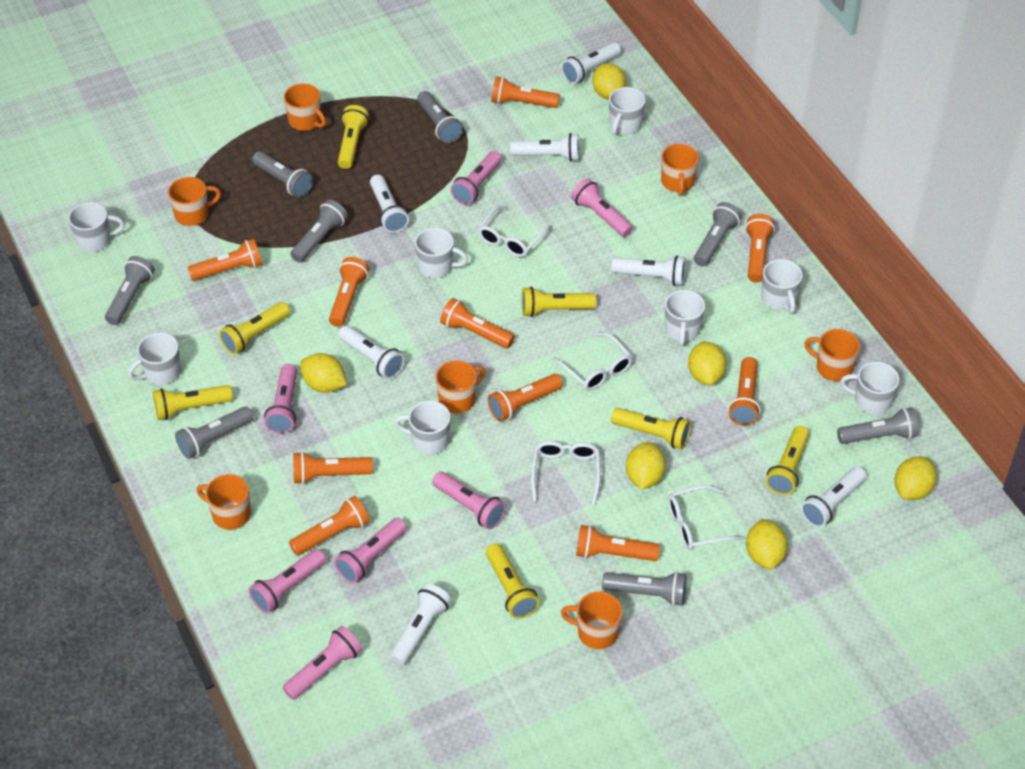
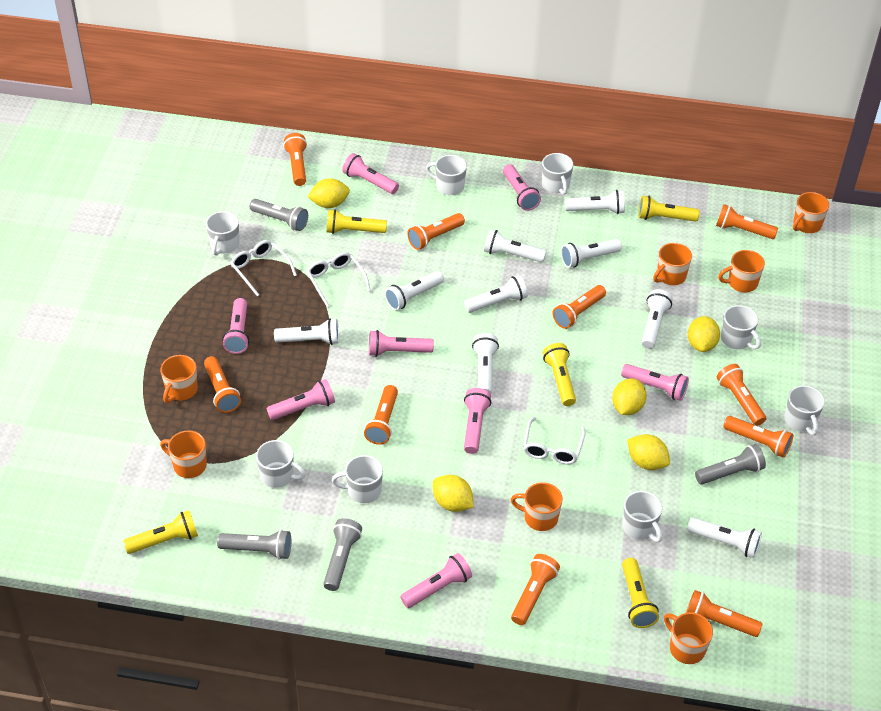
grey flashlight: 8 -> 4
pink flashlight: 7 -> 8
white flashlight: 7 -> 9
white glasses: 4 -> 3
yellow flashlight: 7 -> 5
yellow lemon: 6 -> 5

